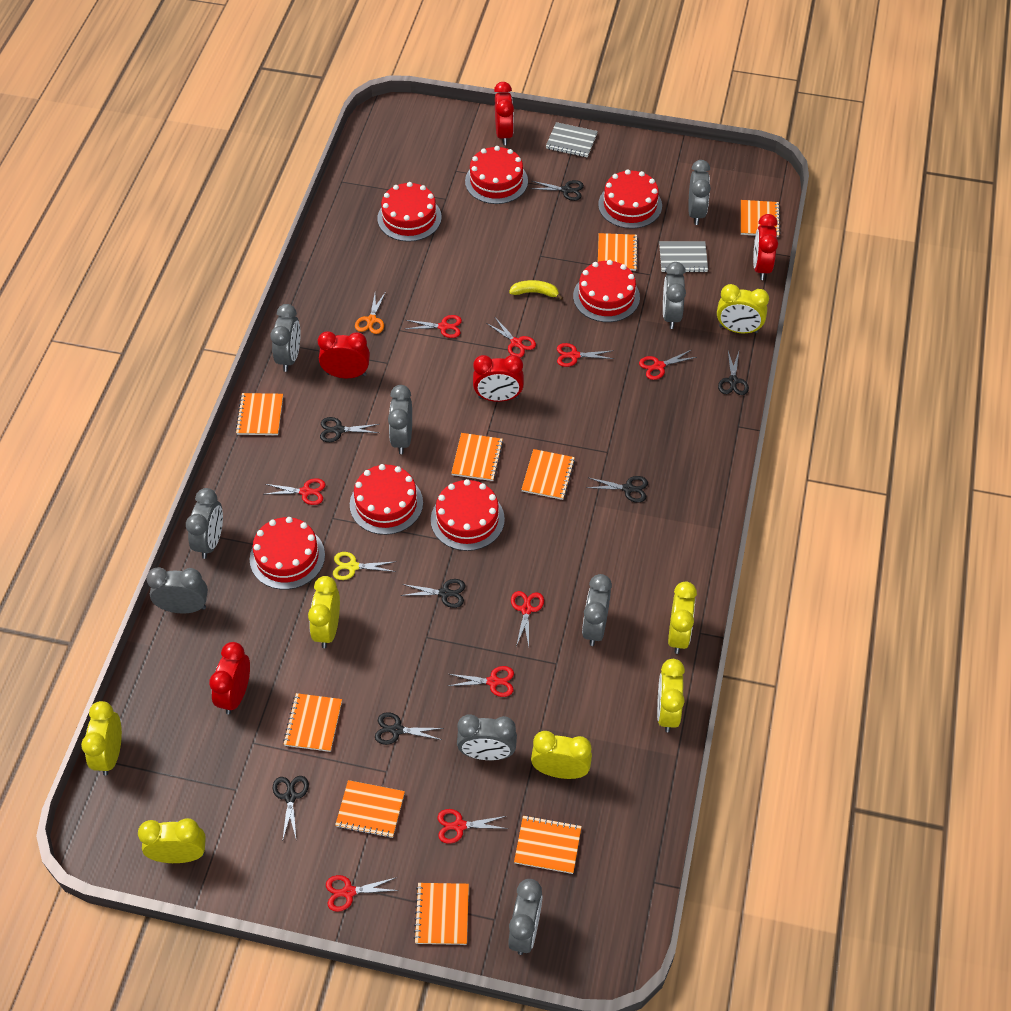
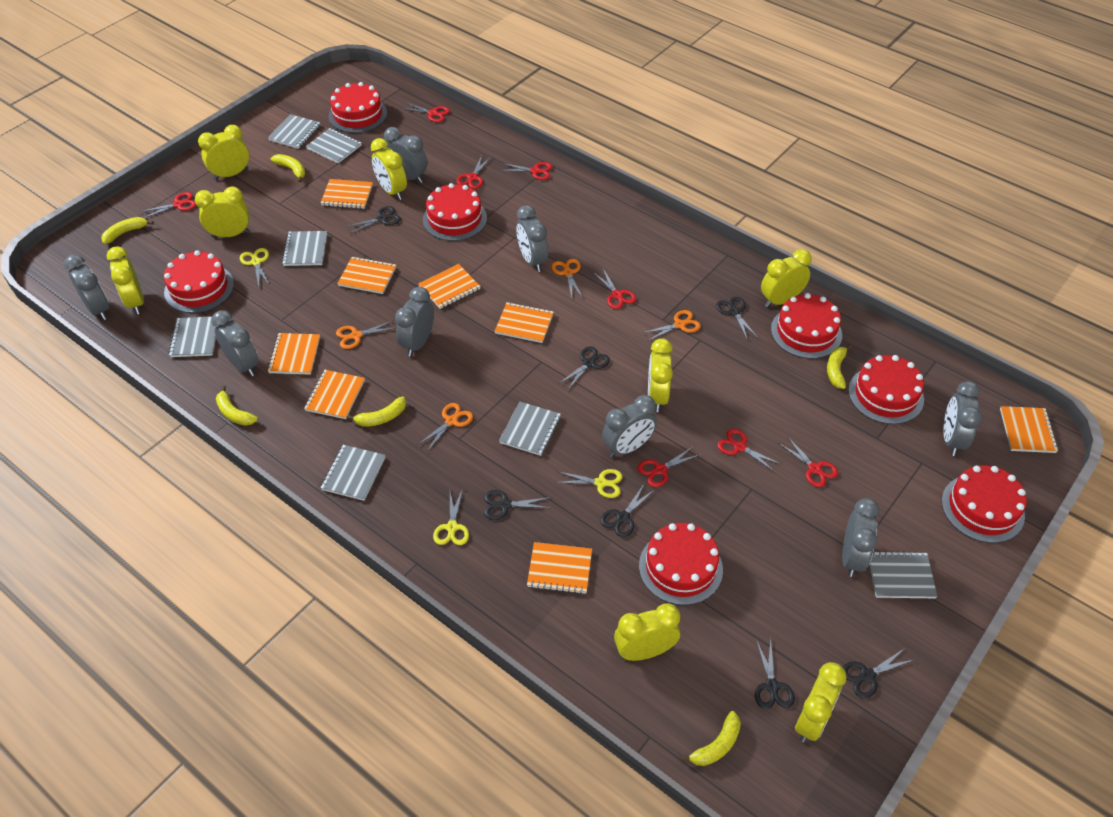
grey clock: 9 -> 8
grey notebook: 2 -> 7
orange notebook: 9 -> 8
orange scissors: 1 -> 4
red clock: 5 -> 0
red scissors: 9 -> 8
yellow banana: 1 -> 6
yellow clock: 7 -> 8
yellow scissors: 1 -> 3

